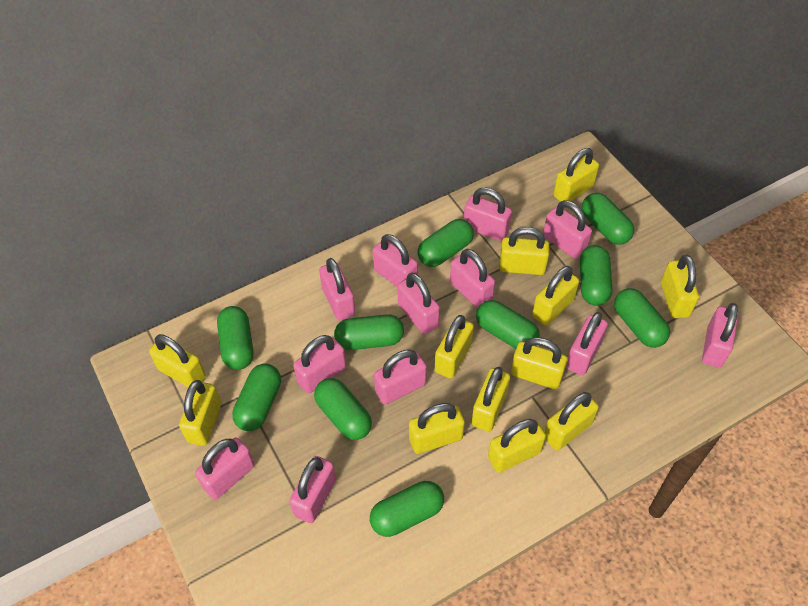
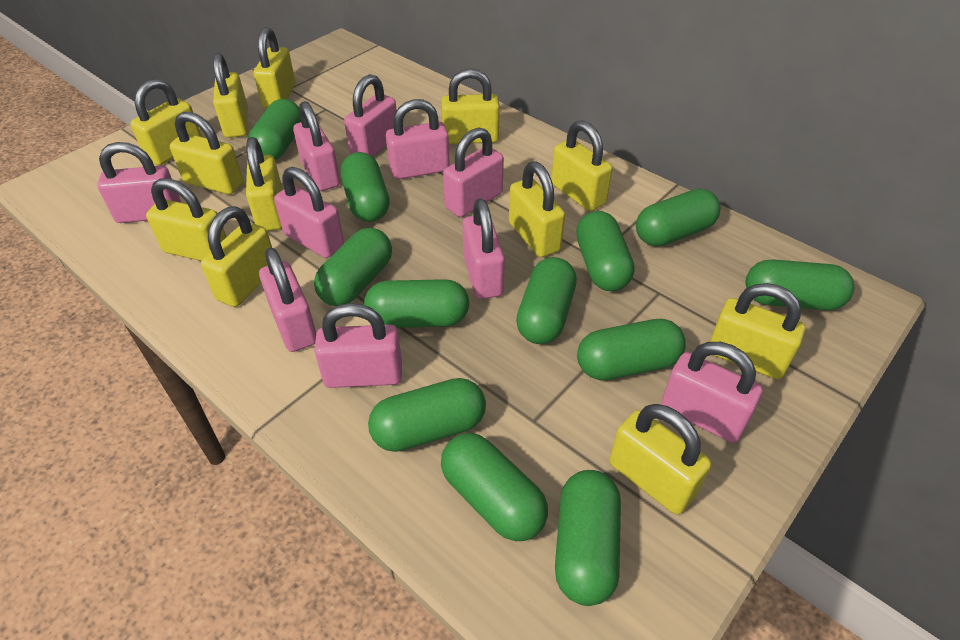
green capsule: 10 -> 12
pink padlock: 12 -> 10

